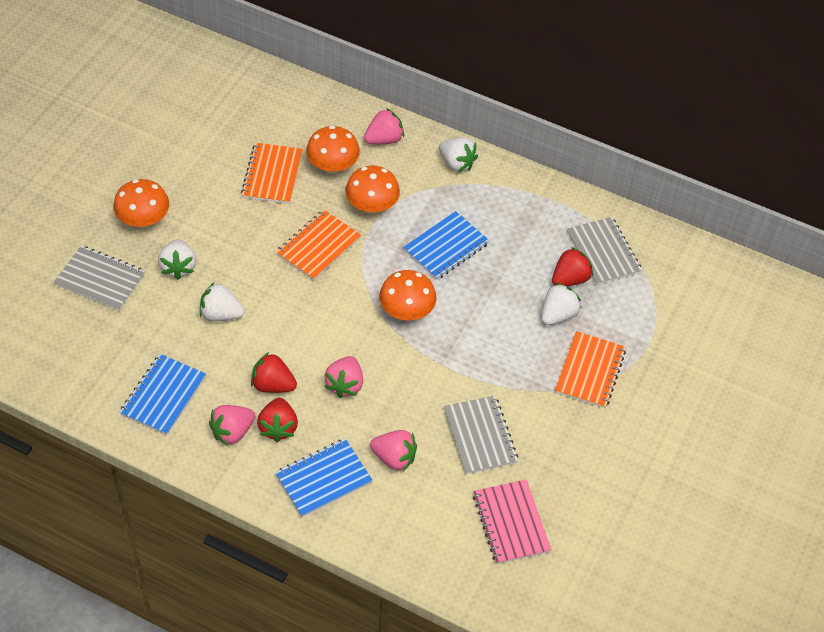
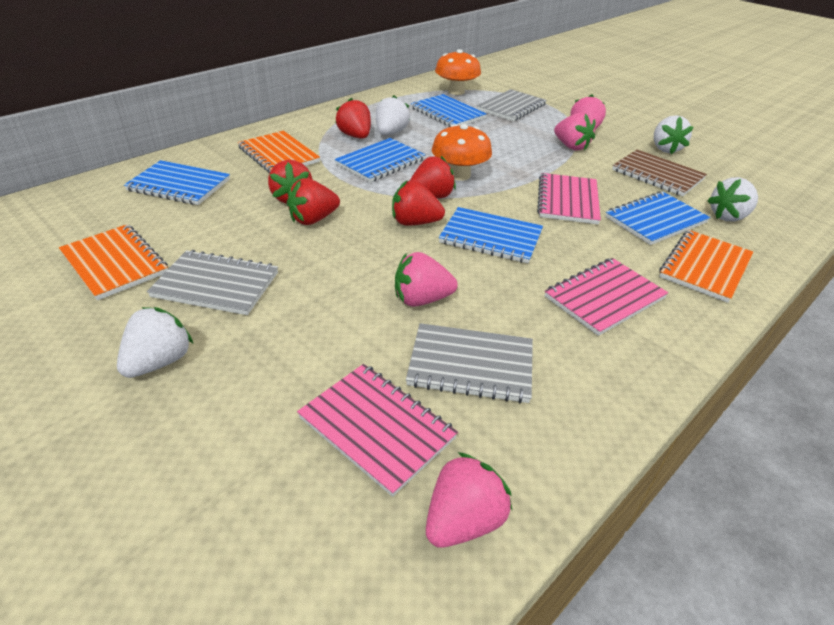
blue notebook: 3 -> 5
brown notebook: 0 -> 1
orange mushroom: 4 -> 2
pink notebook: 1 -> 3
red strawberry: 3 -> 5

